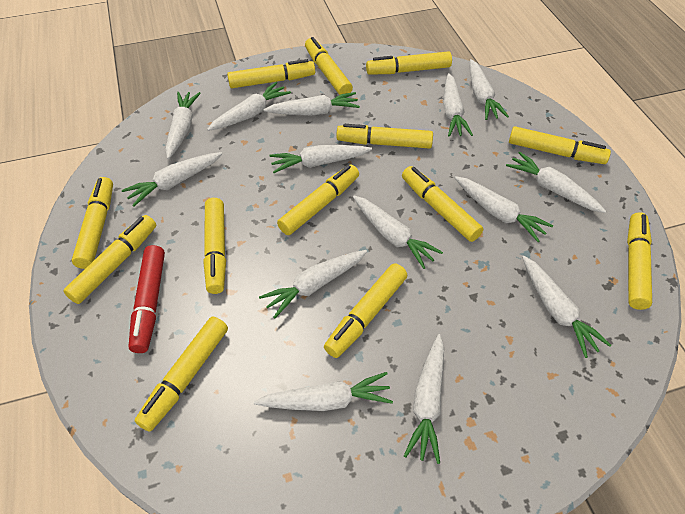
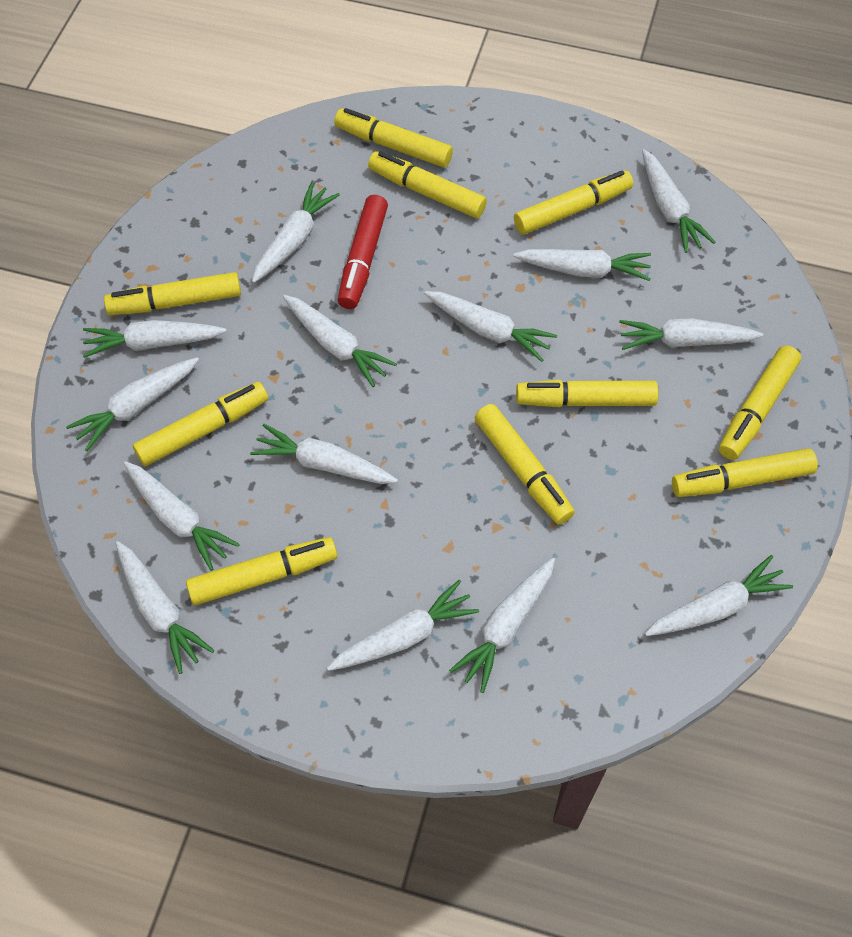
yellow marker: 13 -> 10

